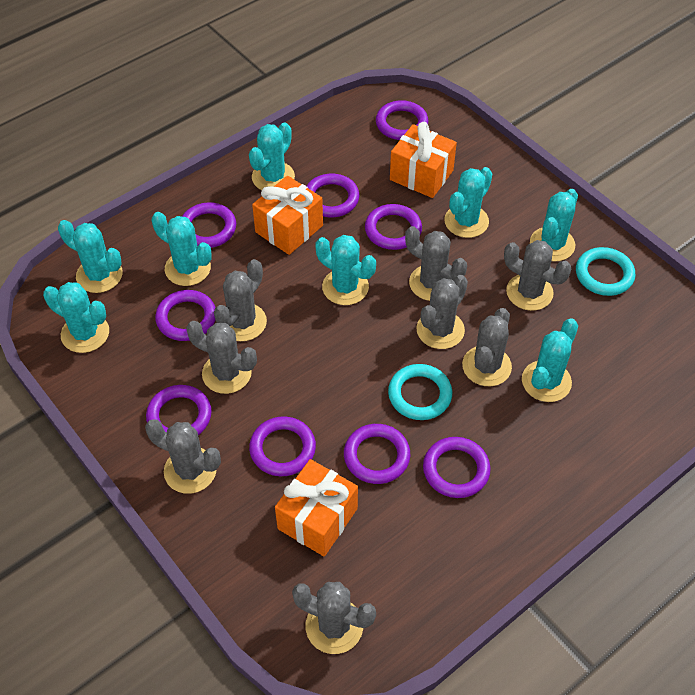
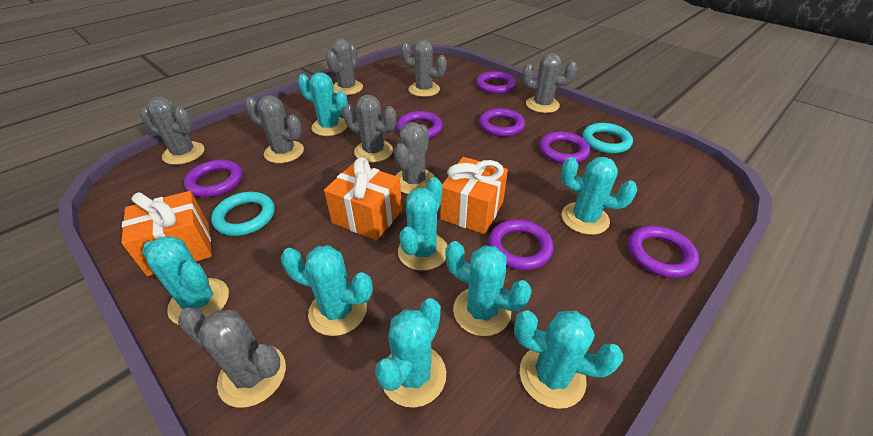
purple ring: 9 -> 7

